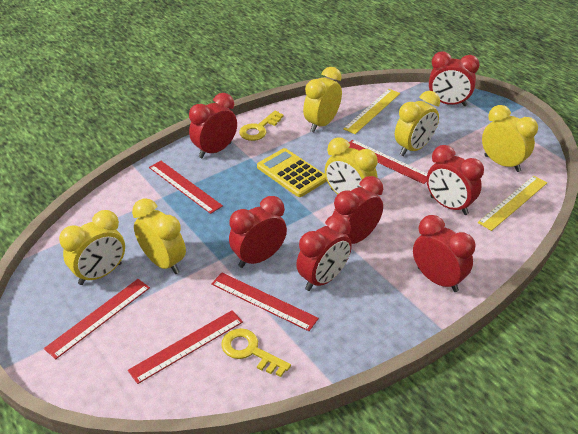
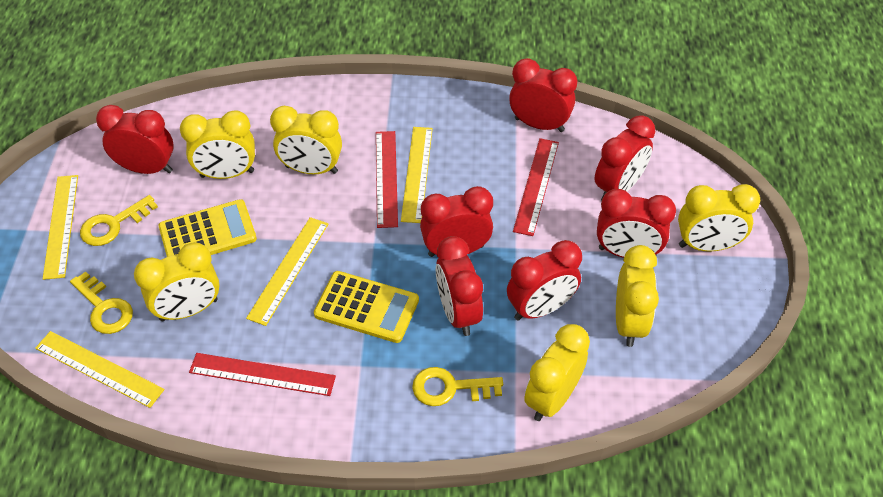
red ruler: 5 -> 3
yellow calculator: 1 -> 2
yellow key: 2 -> 3
yellow ruler: 2 -> 4

